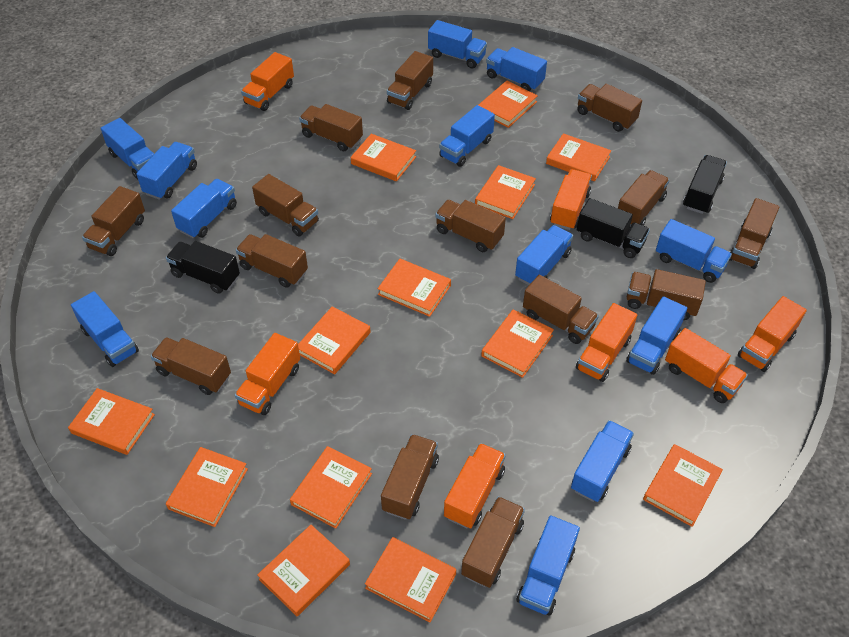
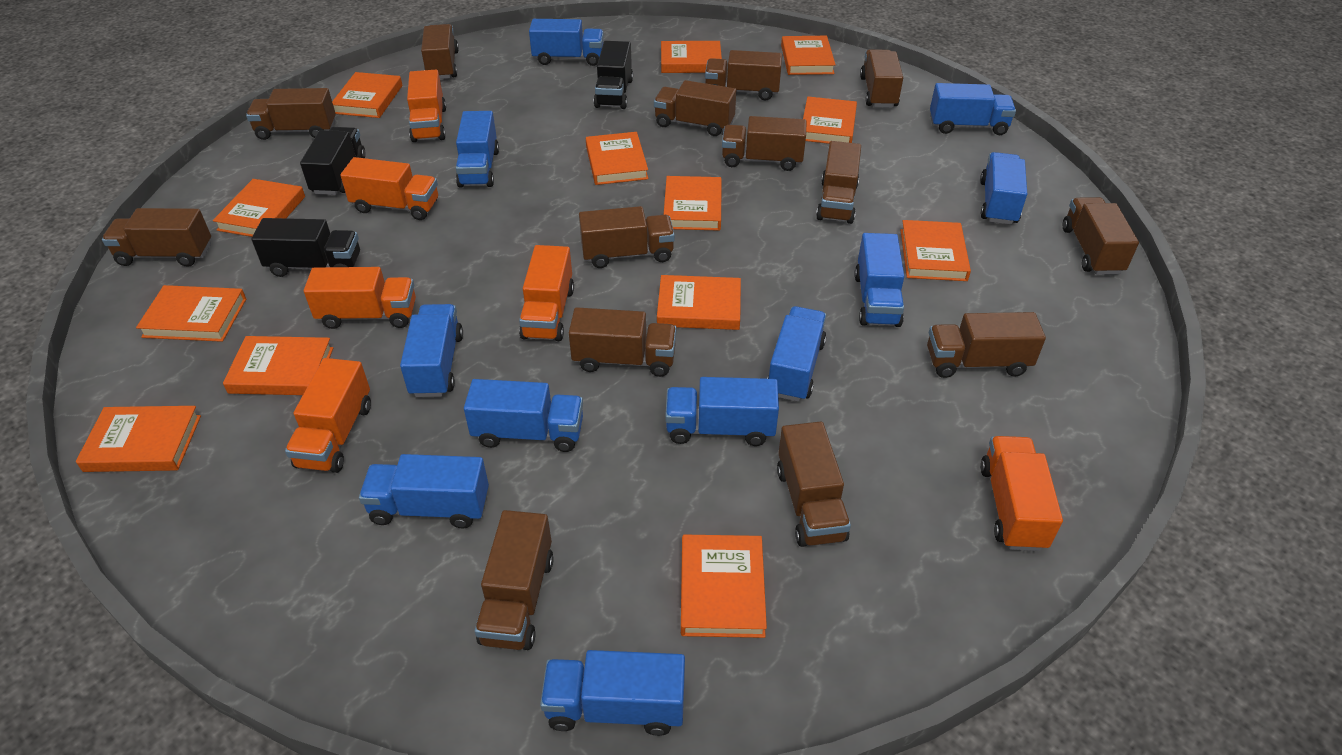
blue truck: 12 -> 11
orange truck: 7 -> 6

